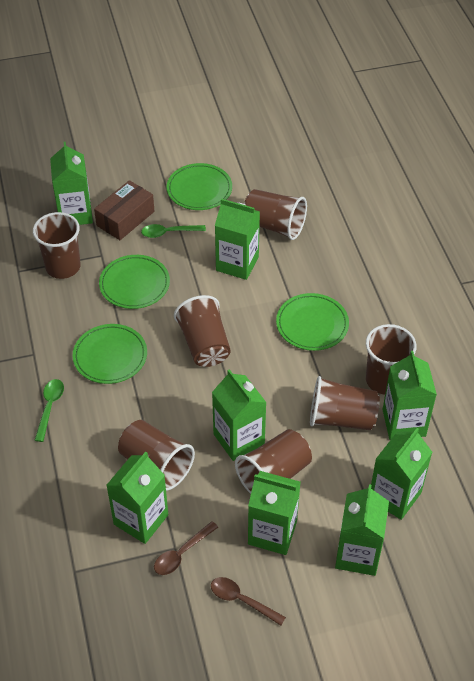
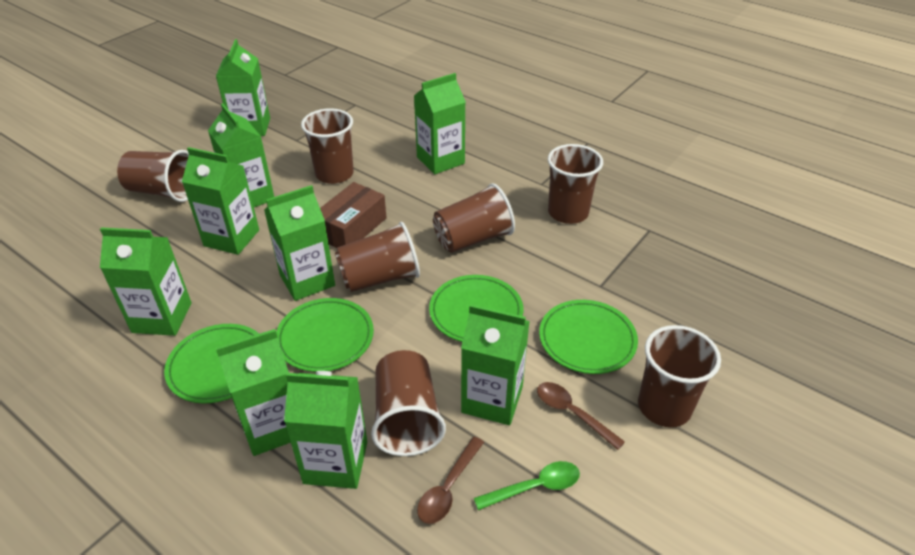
green carton: 8 -> 9
green spoon: 2 -> 1

